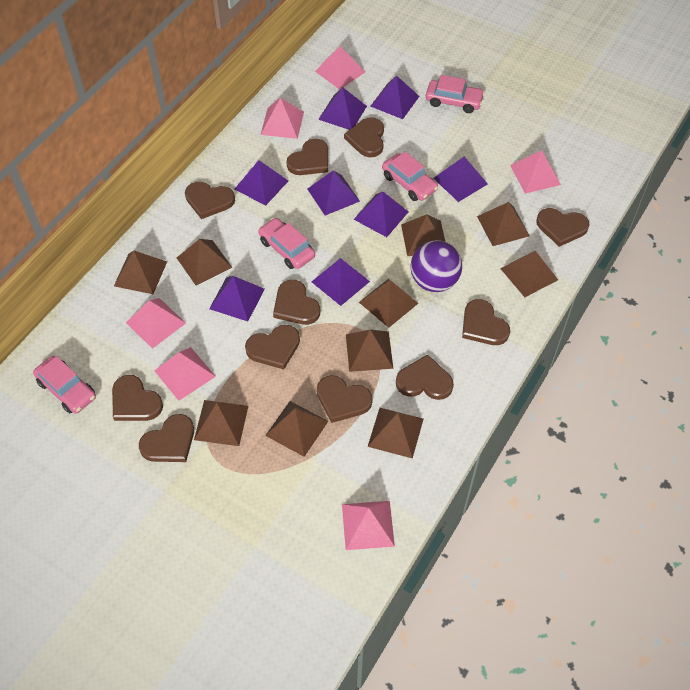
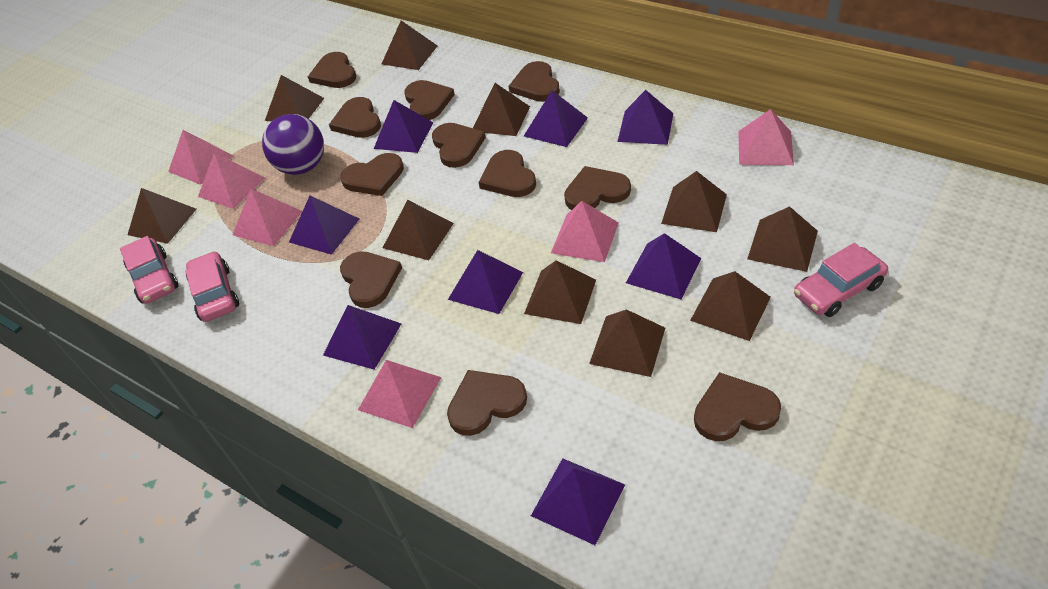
pink car: 4 -> 3

